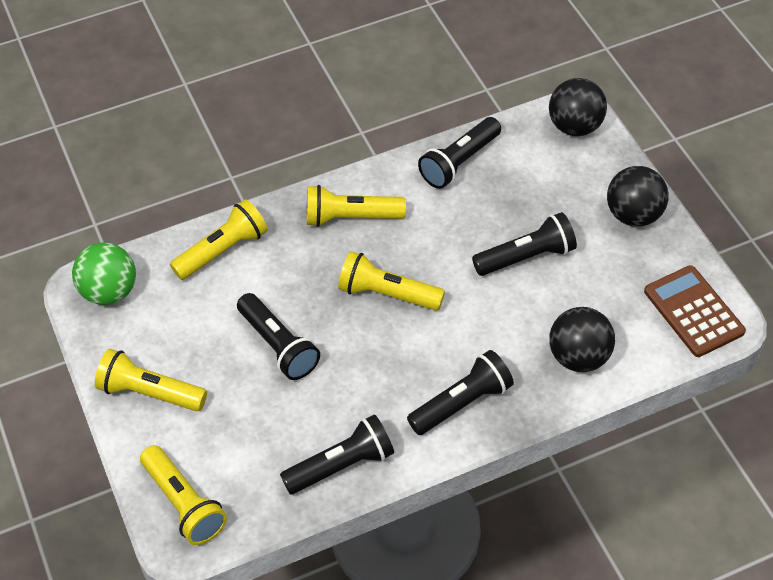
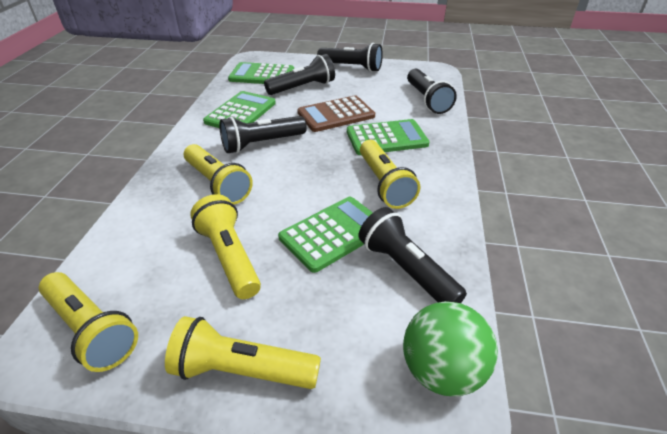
black ball: 3 -> 0
green calculator: 0 -> 4

